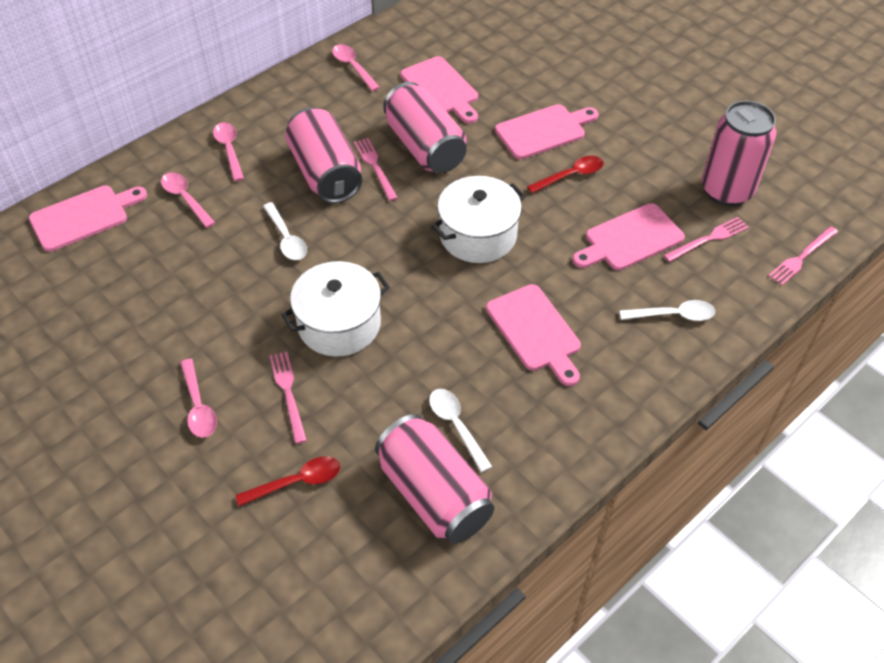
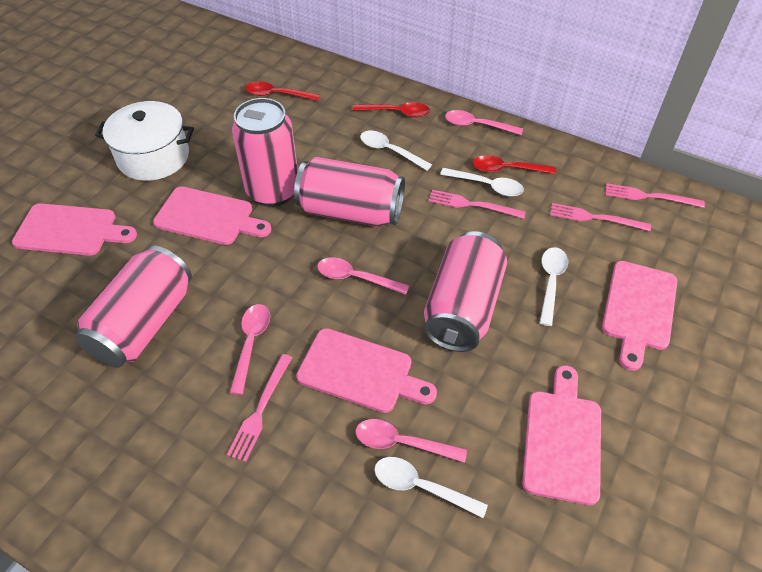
red spoon: 2 -> 3
white pot: 2 -> 1
white spoon: 3 -> 4

